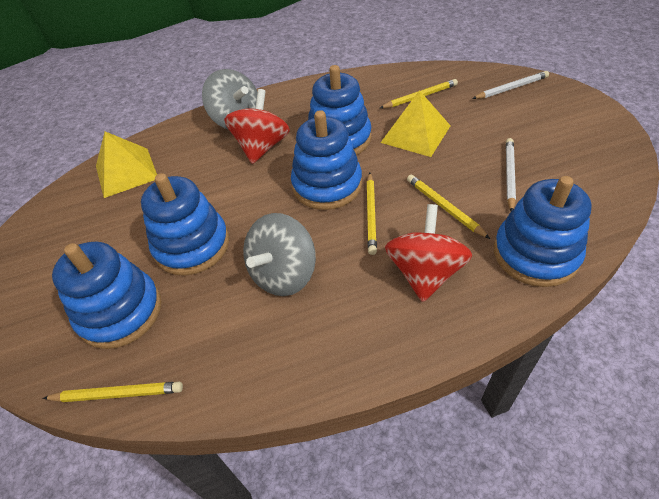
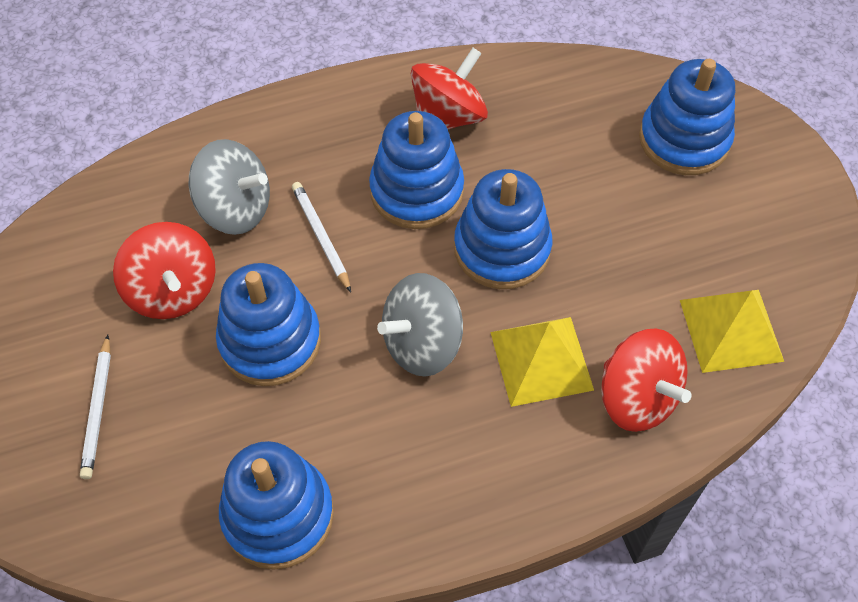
red spinning top: 2 -> 3
yellow pencil: 4 -> 0

